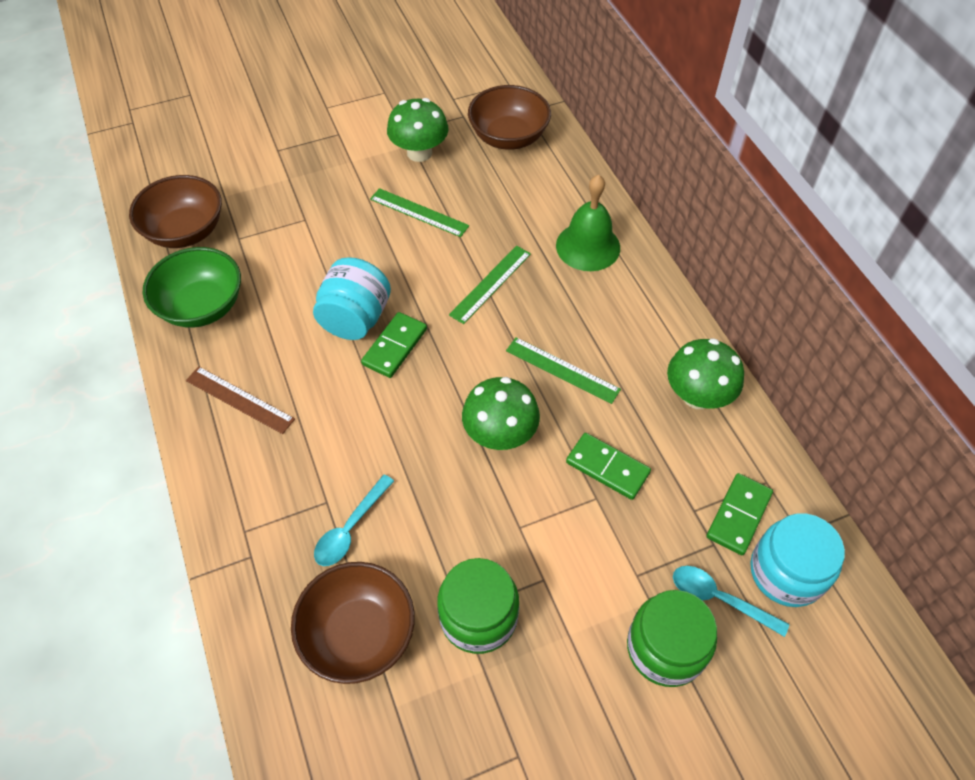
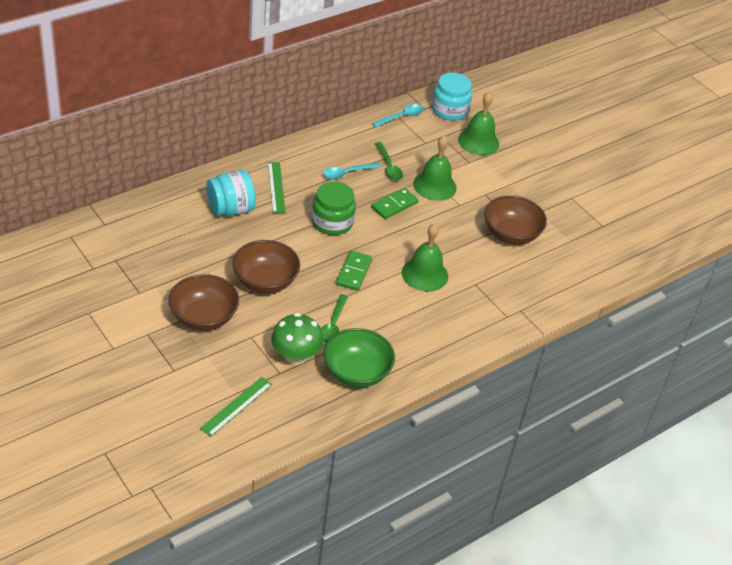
brown ruler: 1 -> 0
green bell: 1 -> 3
green domino: 3 -> 2
green jar: 2 -> 1
green mushroom: 3 -> 1
green ruler: 3 -> 2
green spoon: 0 -> 2

